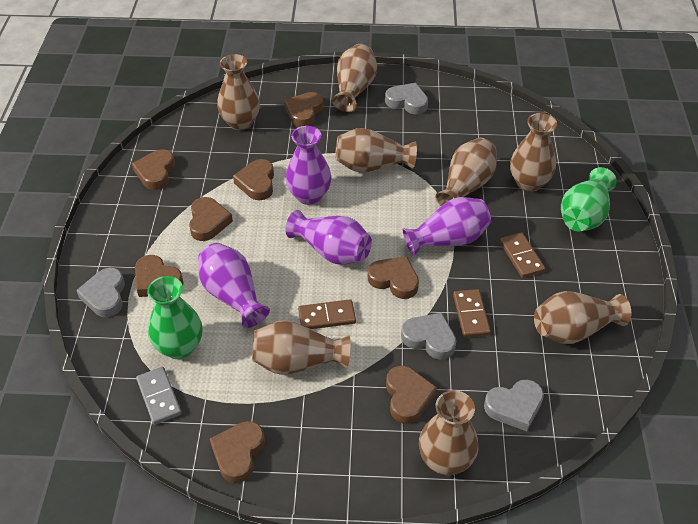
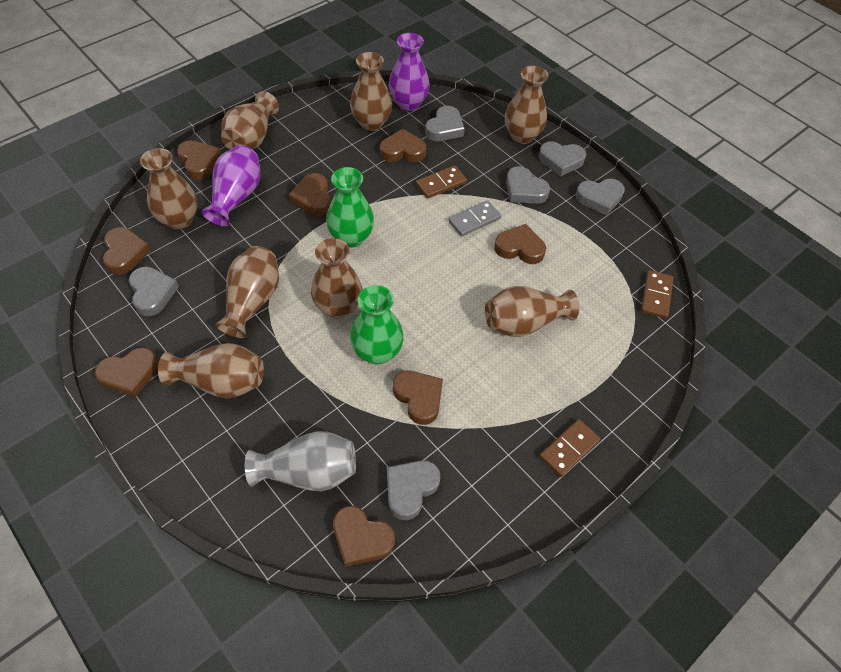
grey heart: 4 -> 6
grey vase: 0 -> 1
purple vase: 4 -> 2

